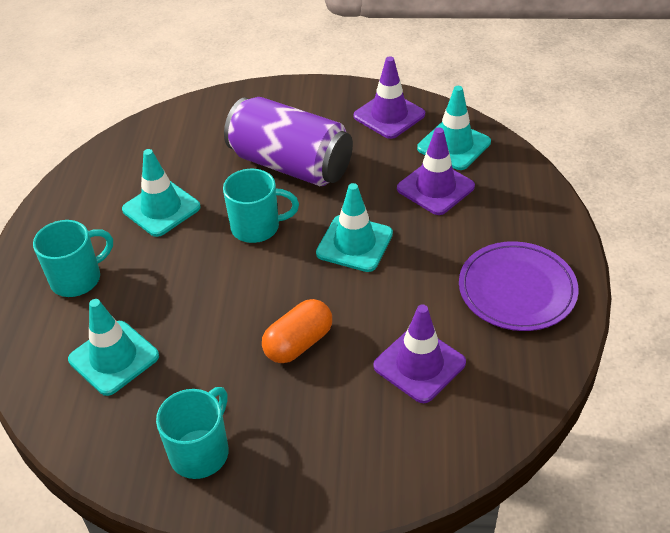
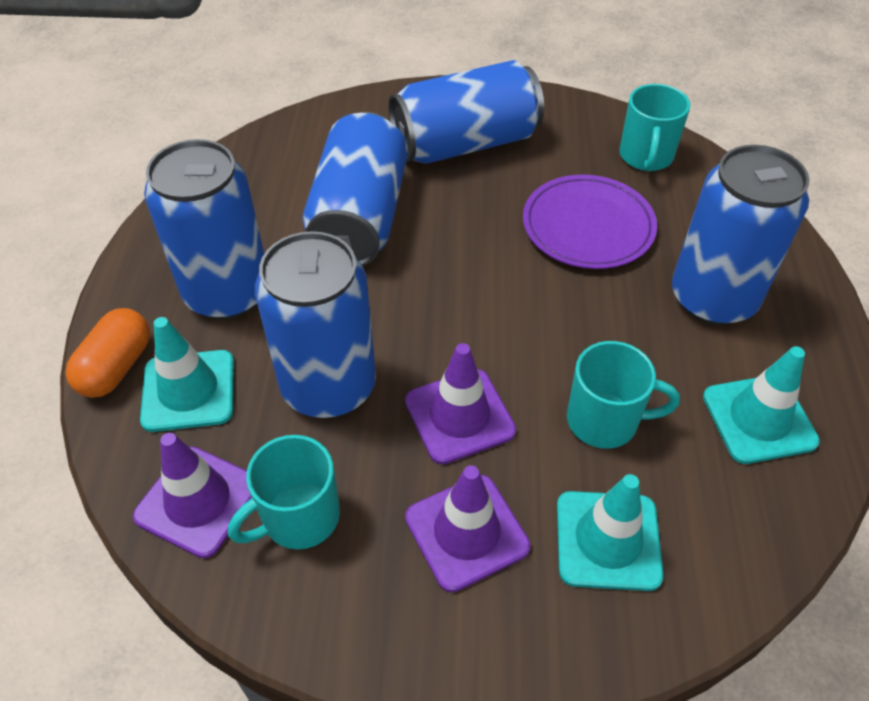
blue can: 0 -> 5
purple can: 1 -> 0
turquoise traffic cone: 4 -> 3

